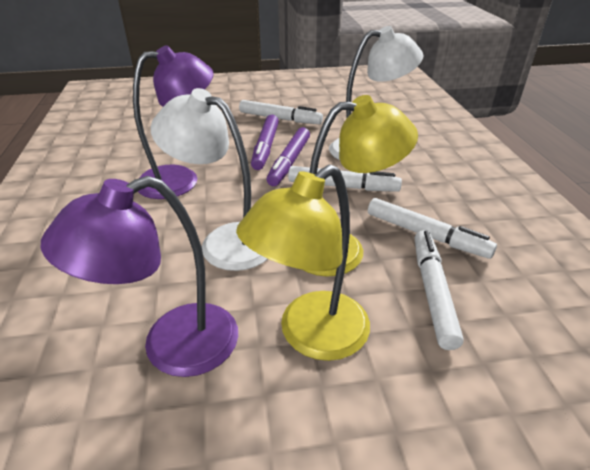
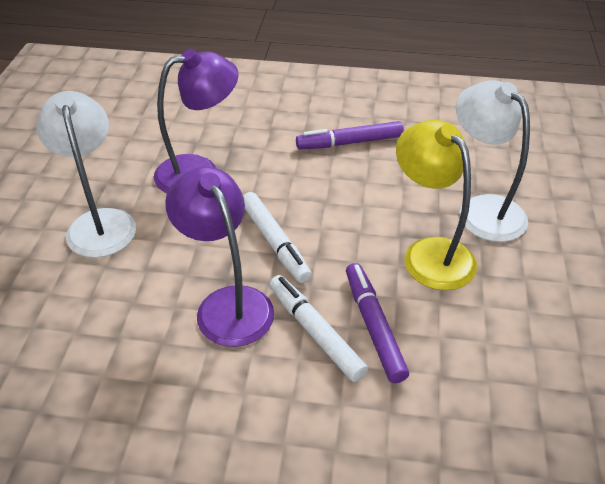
white marker: 4 -> 2
yellow lamp: 2 -> 1

